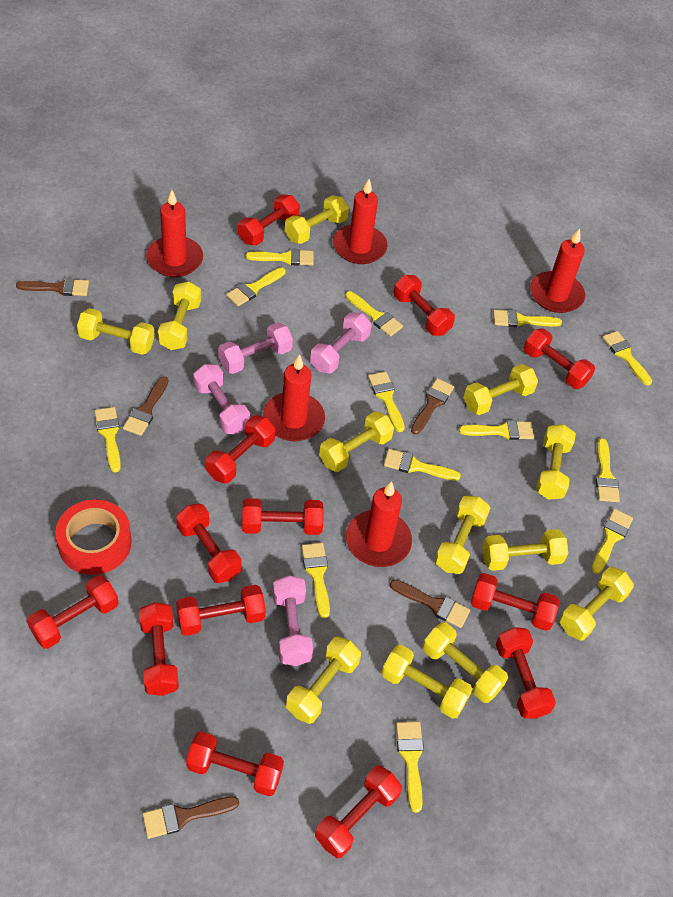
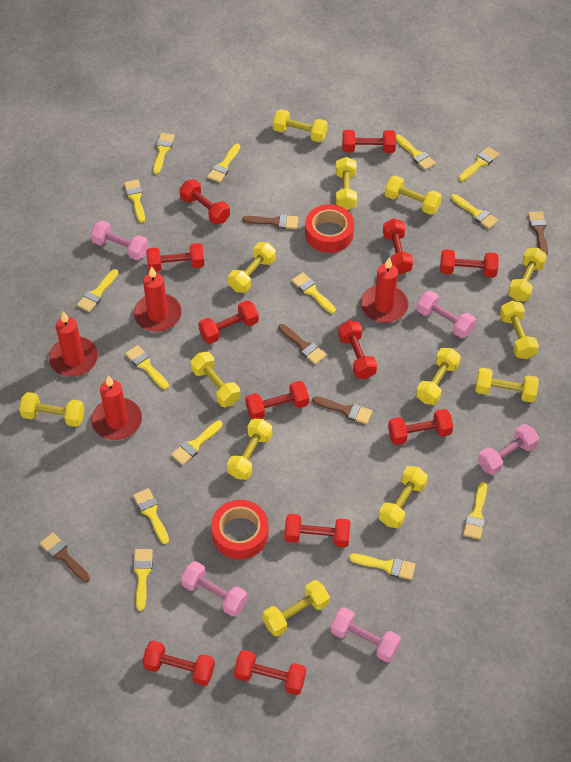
pink dumbbell: 4 -> 5
red candle: 5 -> 4
red dumbbell: 13 -> 12
red tape: 1 -> 2
yellow brush: 13 -> 14
yellow dumbbell: 12 -> 13

